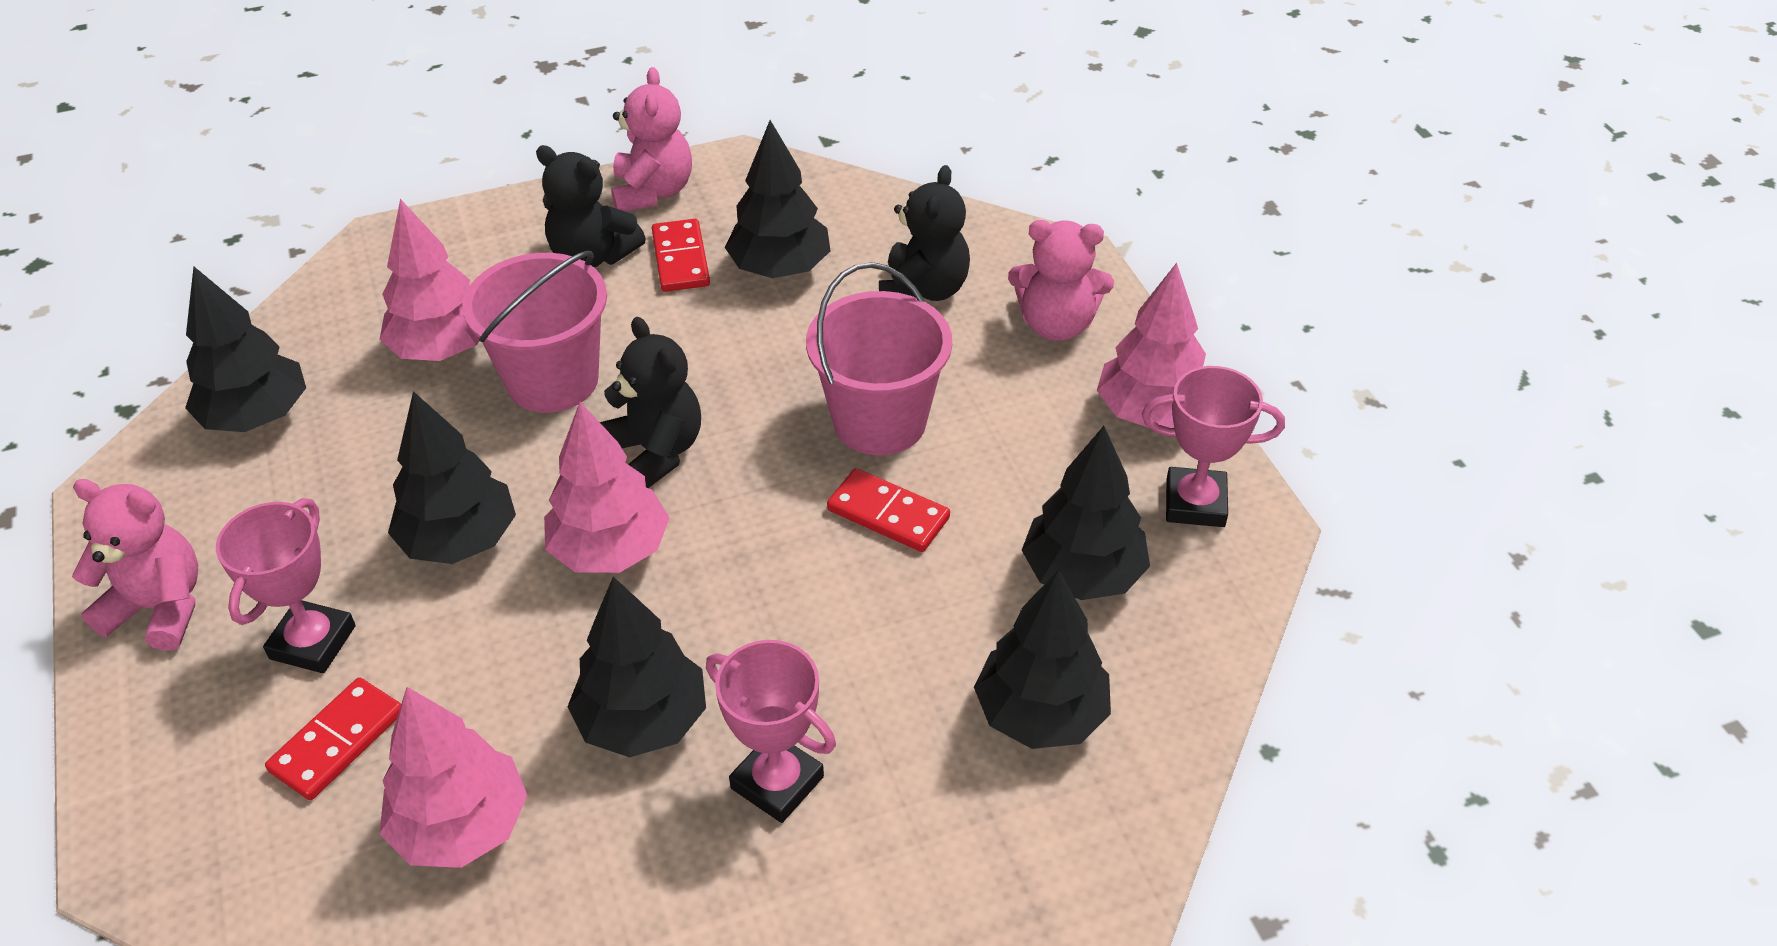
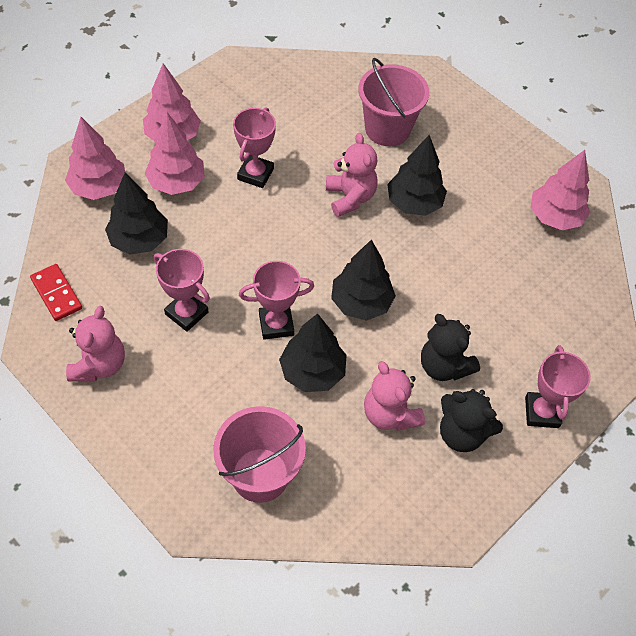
black teddy bear: 3 -> 2
black tree: 6 -> 4
pink trophy: 3 -> 4
red domino: 3 -> 1

